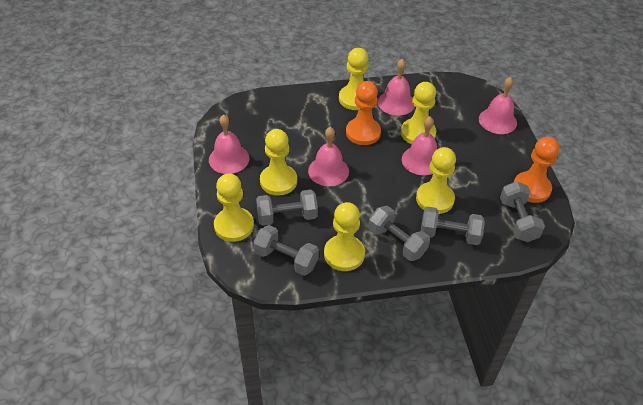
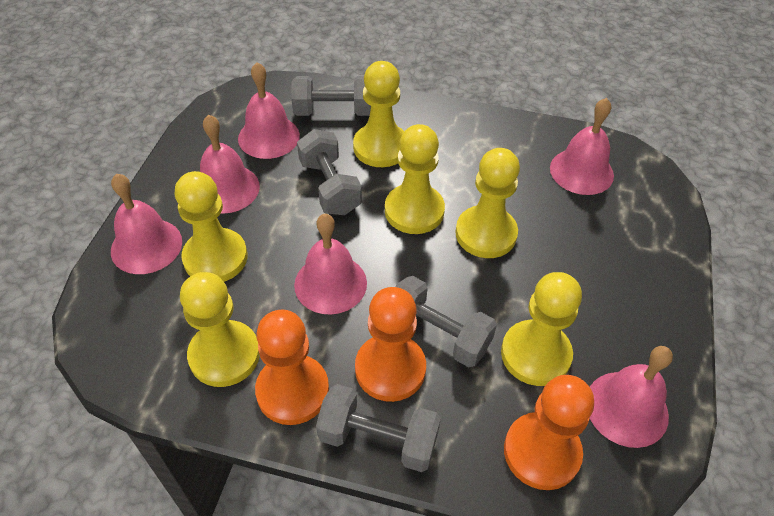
grey dumbbell: 5 -> 4
orange pawn: 2 -> 3
pink bell: 5 -> 6

